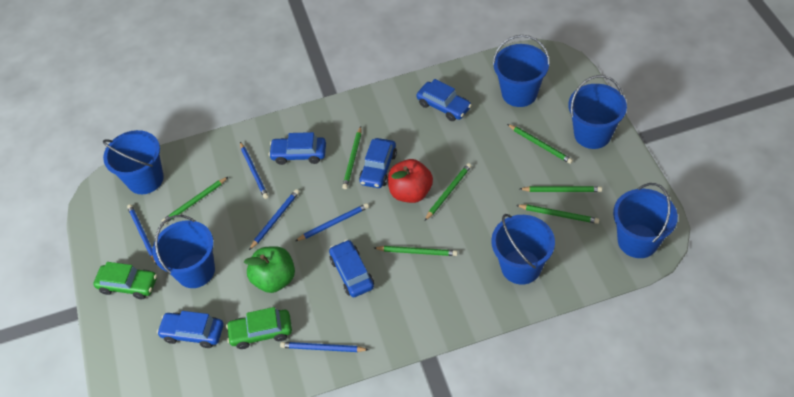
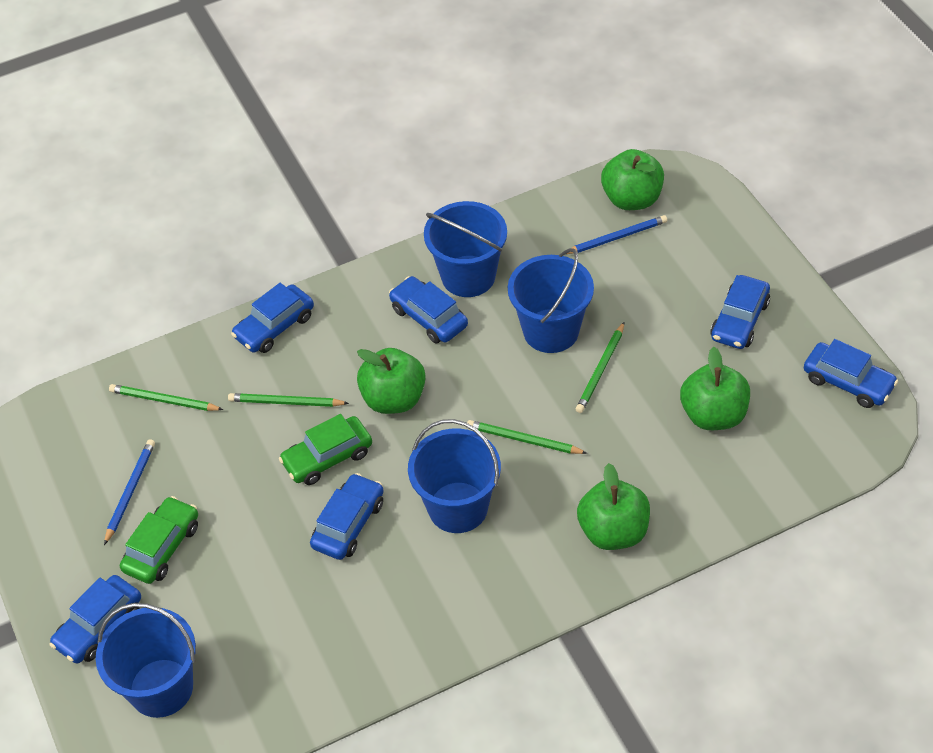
blue bucket: 6 -> 4
blue car: 5 -> 6
blue pencil: 5 -> 2
green apple: 1 -> 4
green pencil: 7 -> 4
red apple: 1 -> 0

